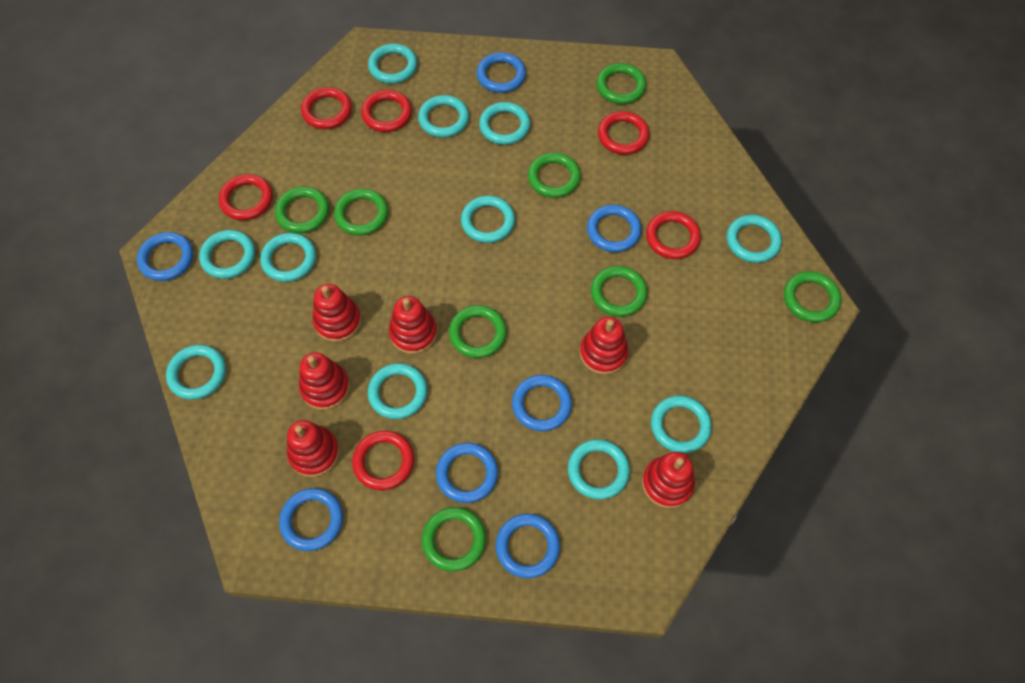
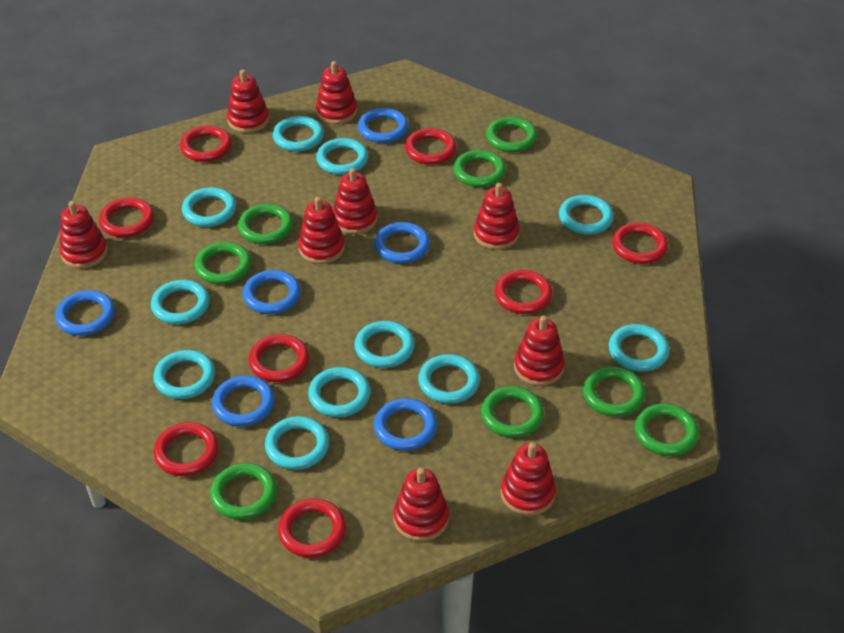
blue ring: 7 -> 6
red ring: 6 -> 8
red stacking toy: 6 -> 9

